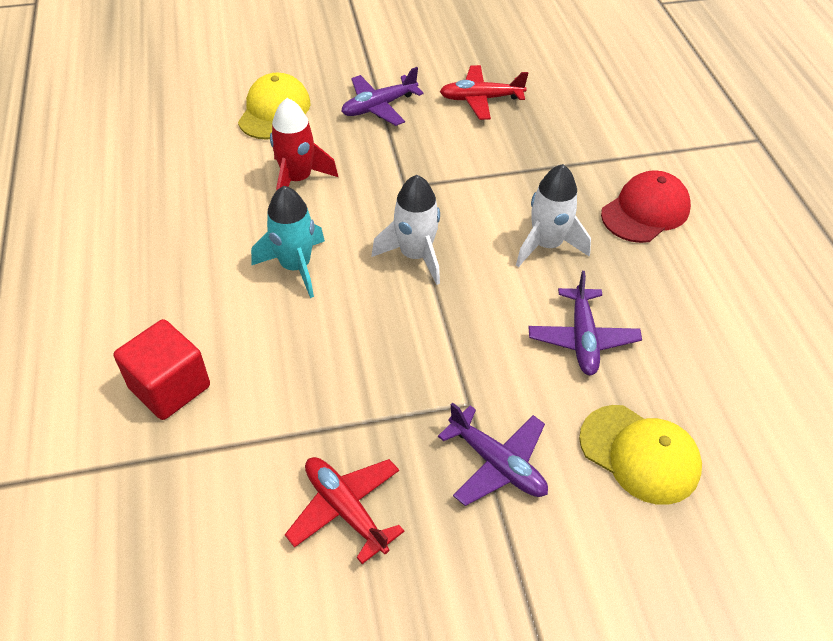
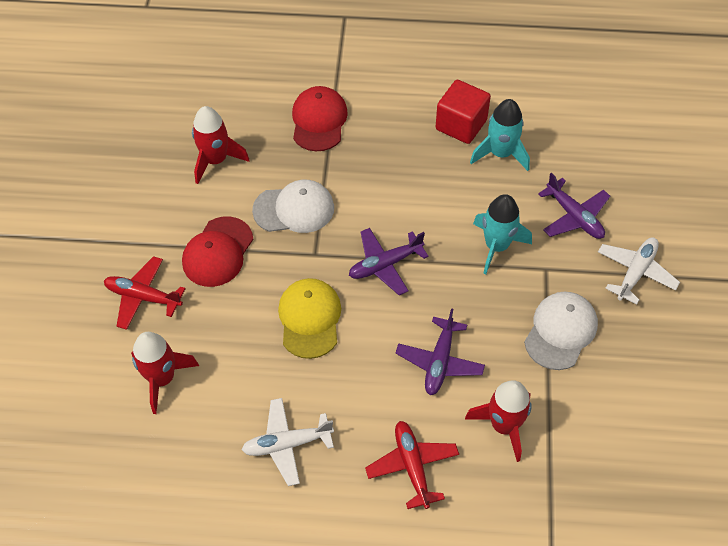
red cap: 1 -> 2
red rocket: 1 -> 3
turquoise rocket: 1 -> 2
white cap: 0 -> 2
white plane: 0 -> 2
white rocket: 2 -> 0
yellow cap: 2 -> 1

